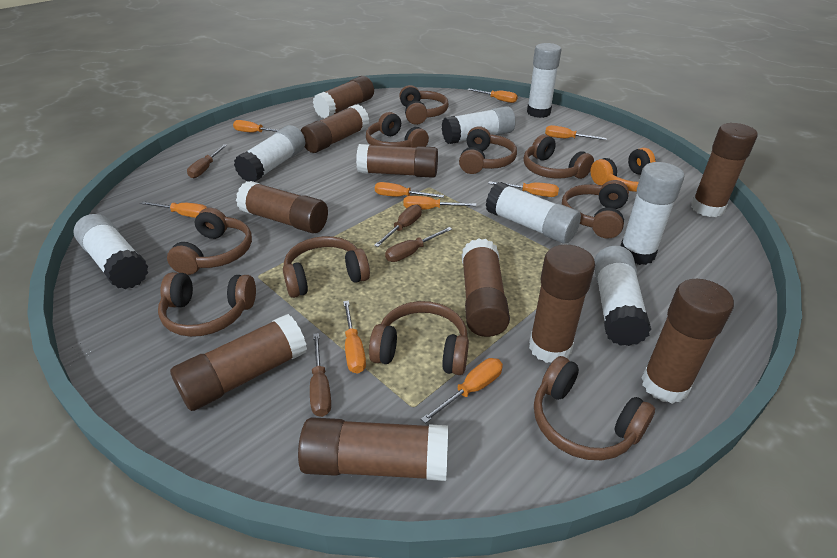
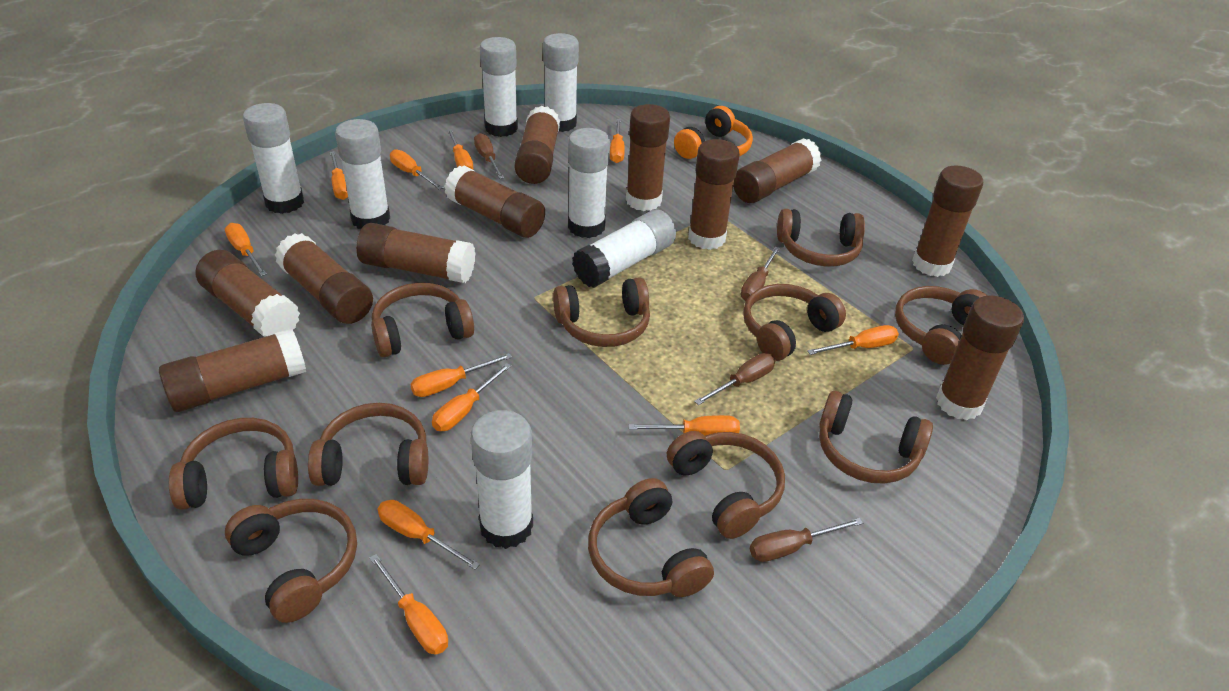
brown glue stick: 10 -> 11
brown headphones: 10 -> 11
orange screwdriver: 9 -> 11

